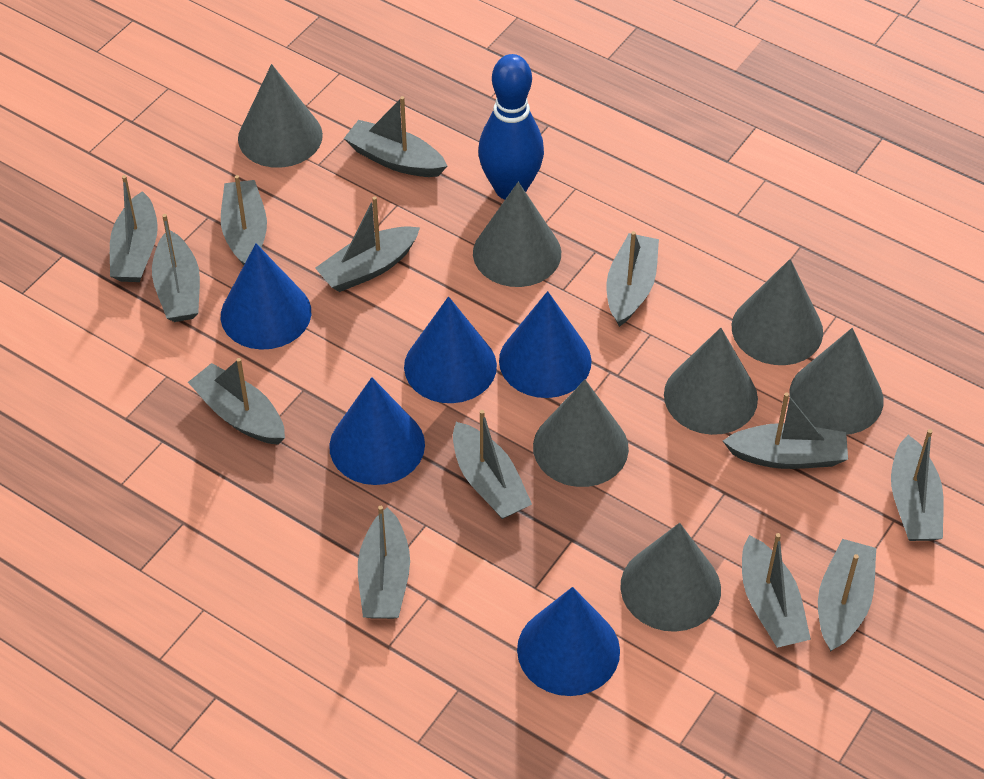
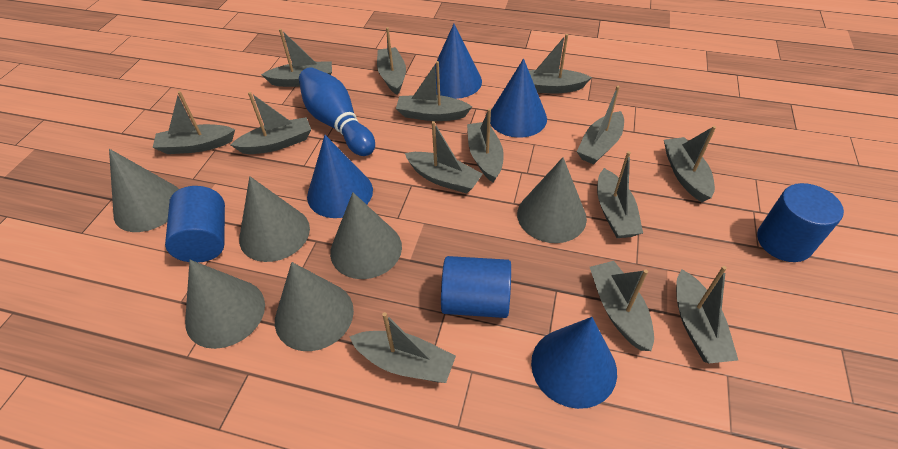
blue cone: 5 -> 4
blue cylinder: 0 -> 3
grey boat: 13 -> 14
grey cone: 7 -> 6

